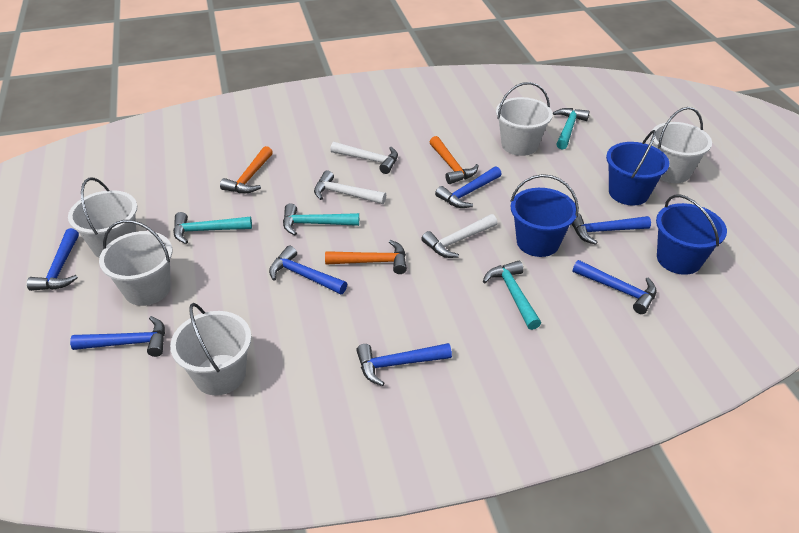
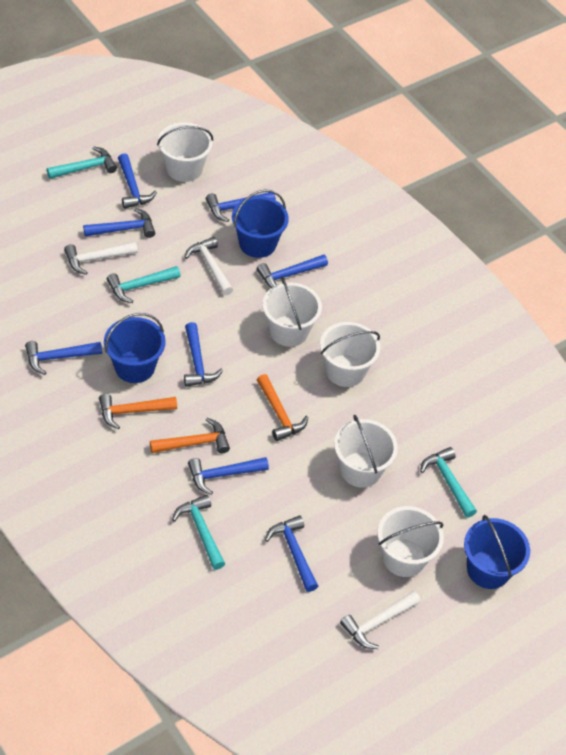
blue hammer: 7 -> 8

